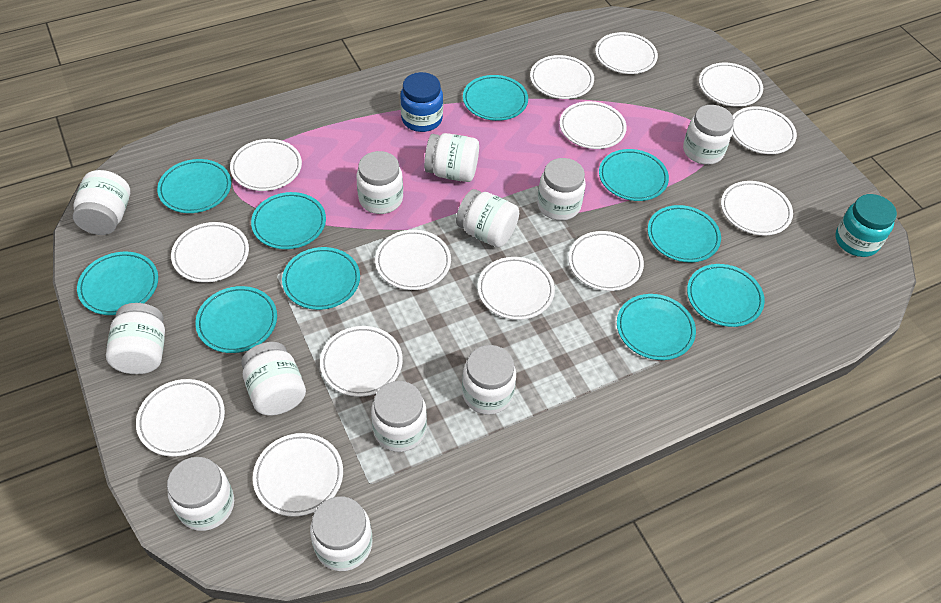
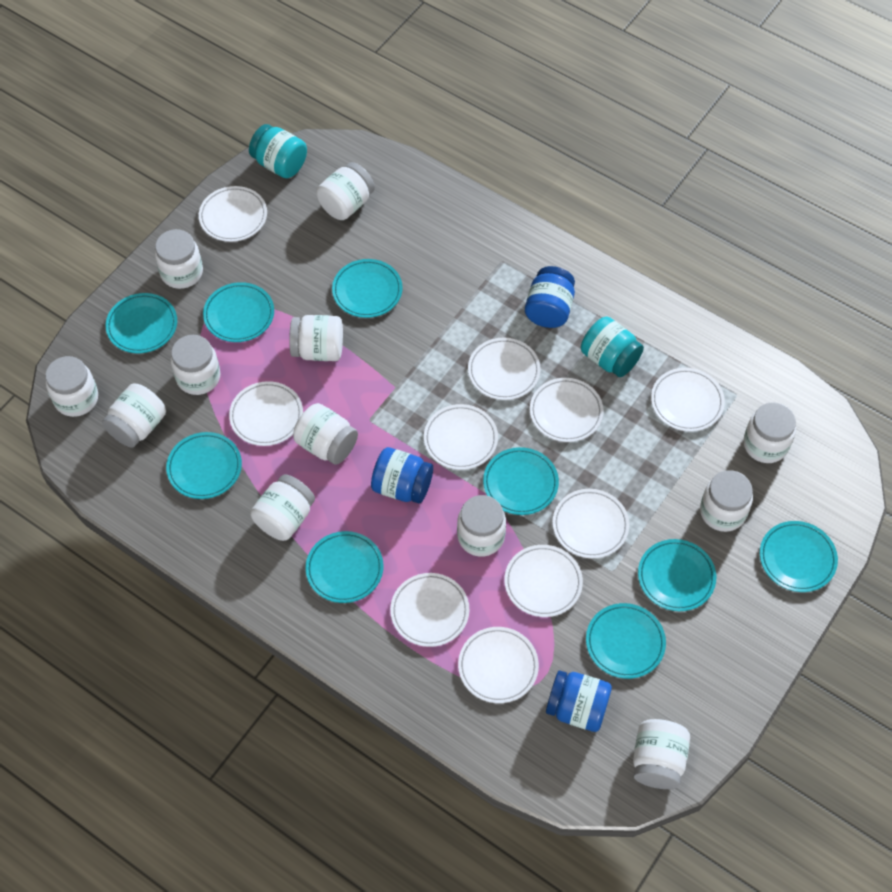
blue jar: 1 -> 3
turquoise jar: 1 -> 2
turquoise plate: 10 -> 9
white plate: 14 -> 10

